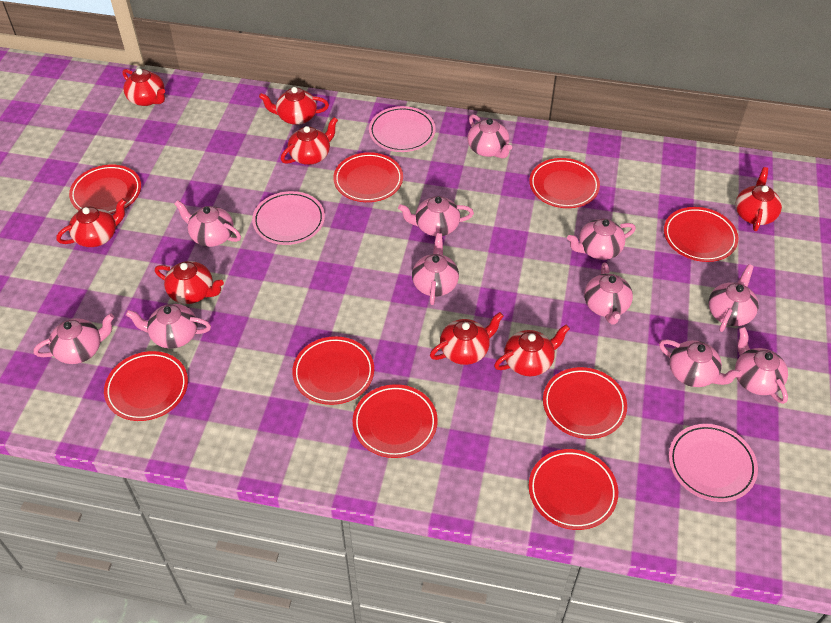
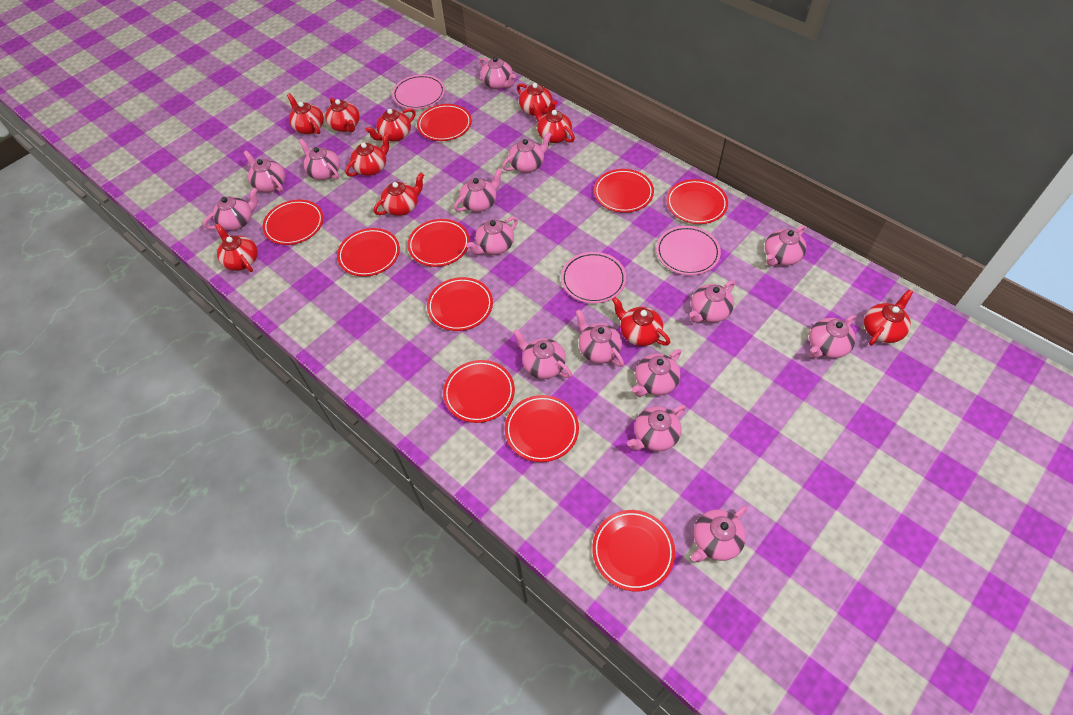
pink teapot: 11 -> 15
red plate: 9 -> 10
red teapot: 8 -> 10

